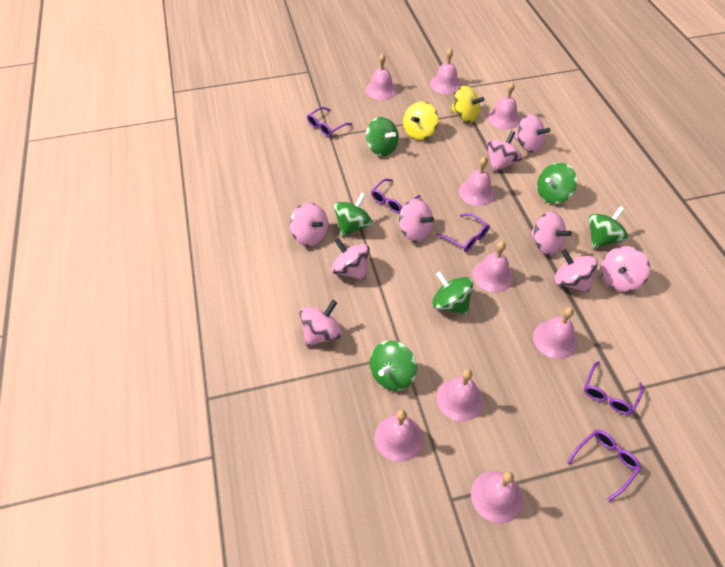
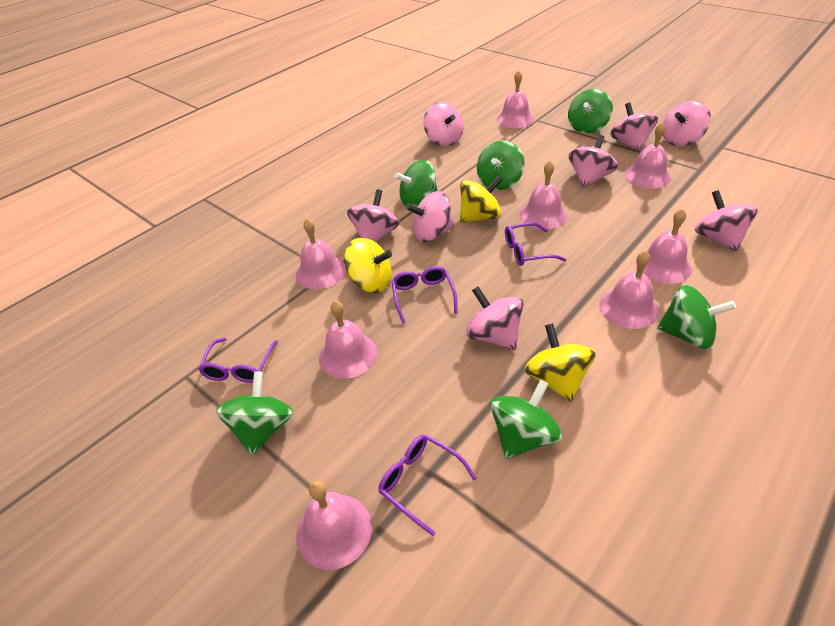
pink bell: 9 -> 8
pink spinning top: 9 -> 8
purple glasses: 5 -> 4
yellow spinning top: 2 -> 3

